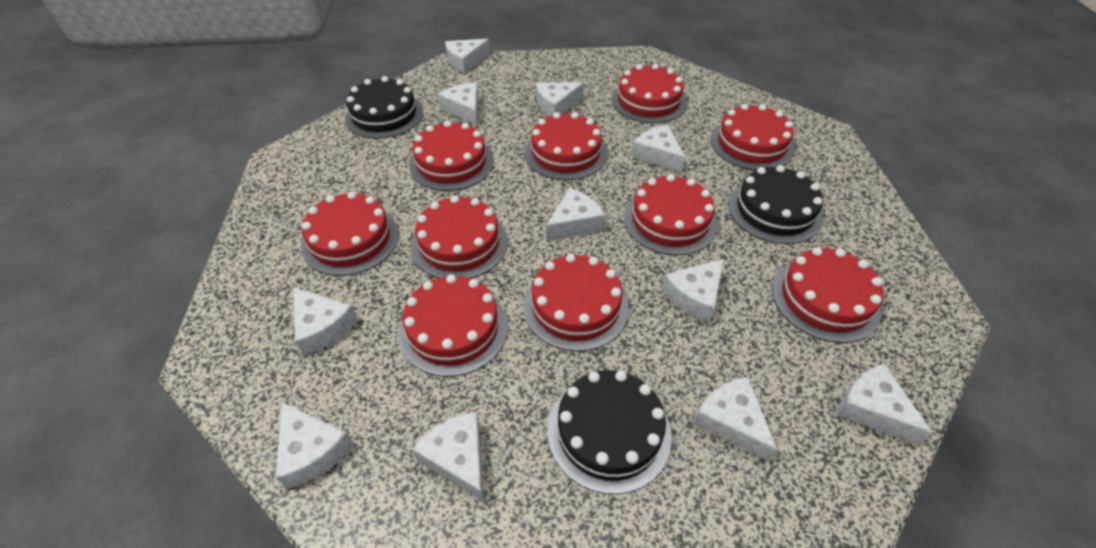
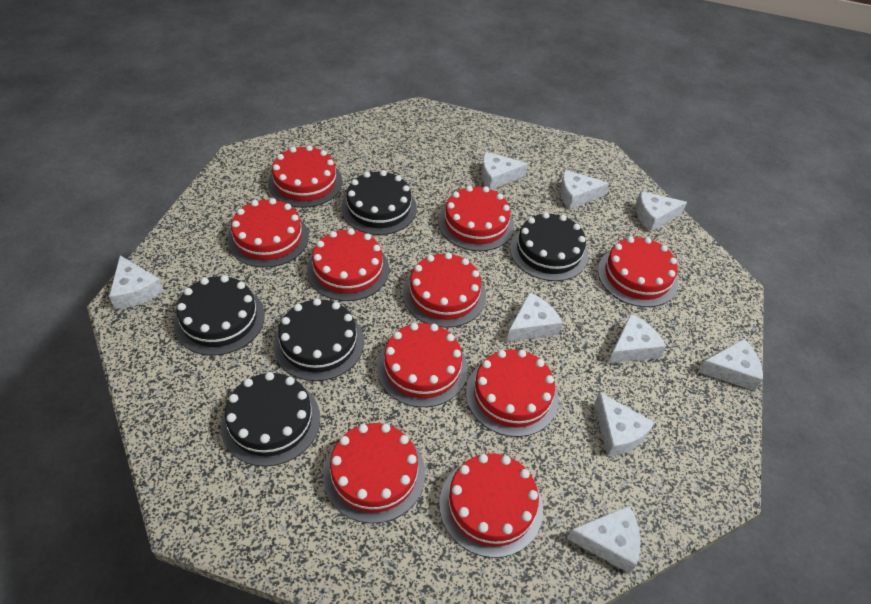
black cake: 3 -> 5
white cheese: 11 -> 9

